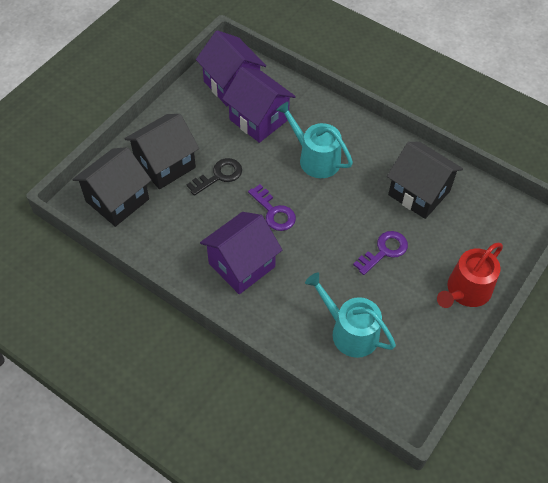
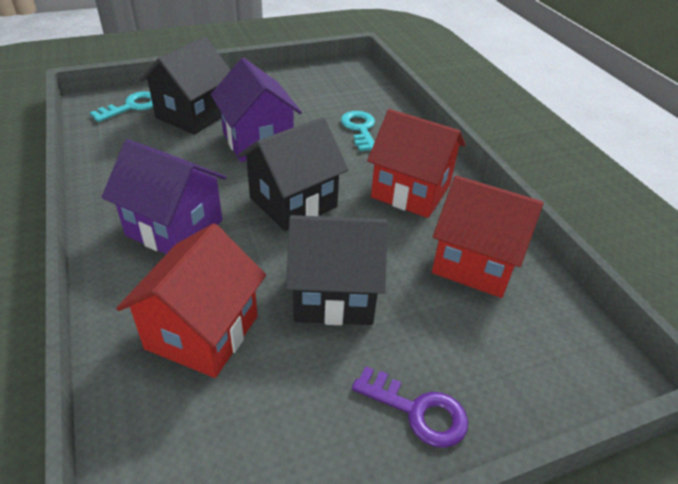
black key: 1 -> 0
purple house: 3 -> 2
purple key: 2 -> 1
red house: 0 -> 3
red watering can: 1 -> 0
turquoise key: 0 -> 2
turquoise watering can: 2 -> 0

